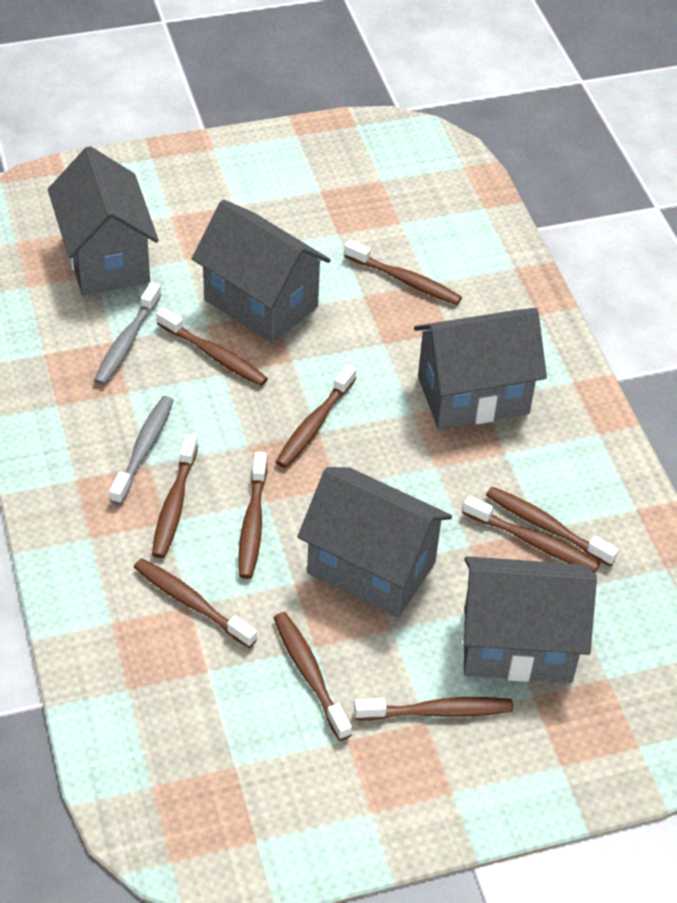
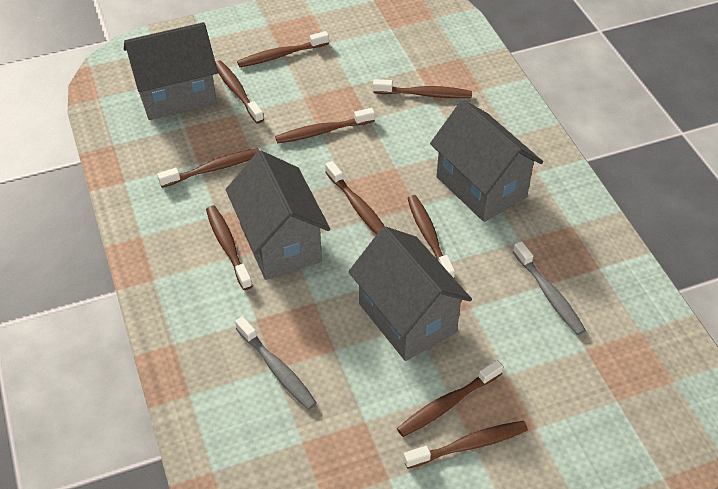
grey house: 5 -> 4

